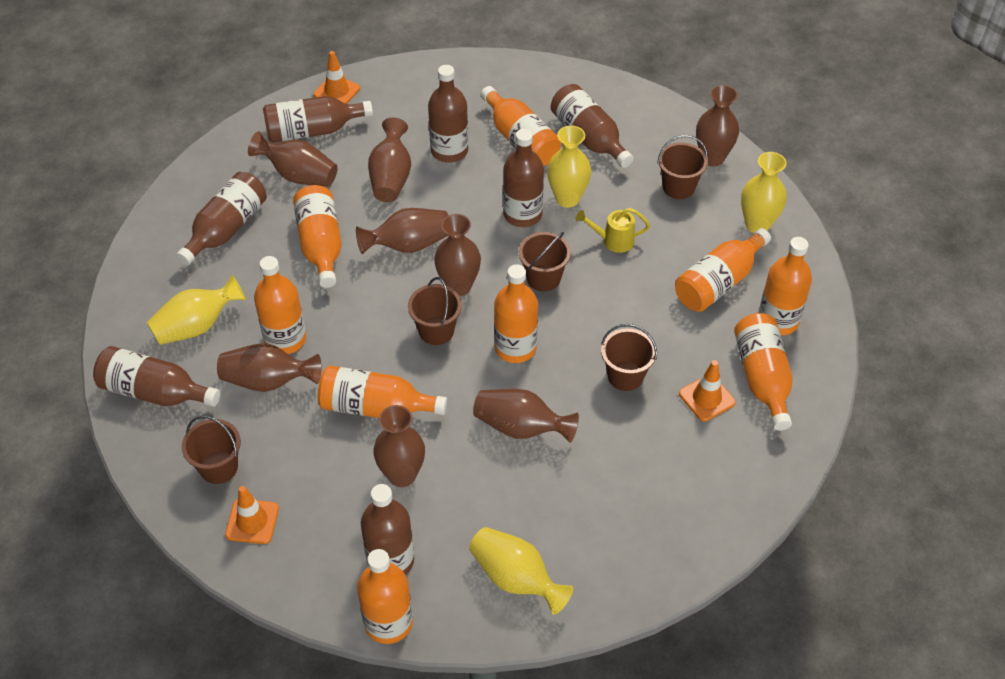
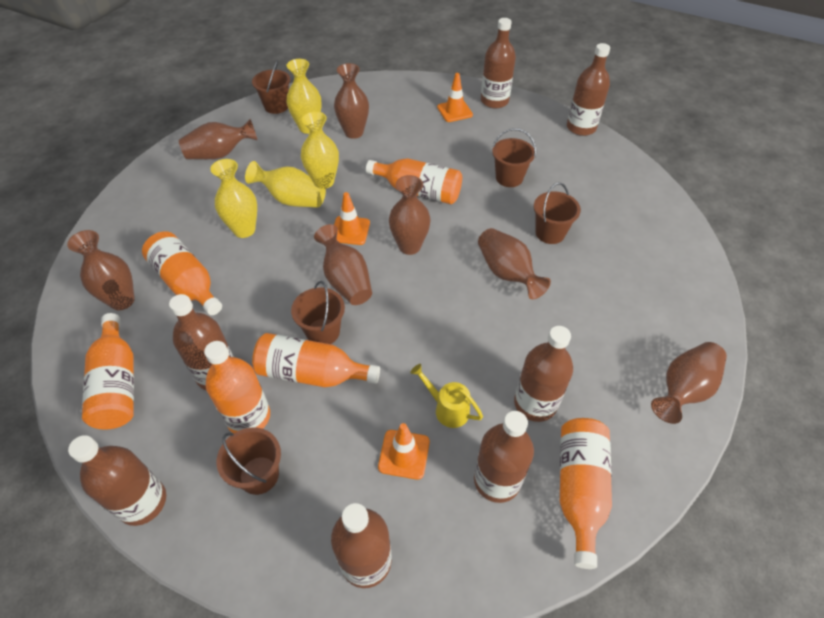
brown vase: 8 -> 7
orange bottle: 9 -> 6

